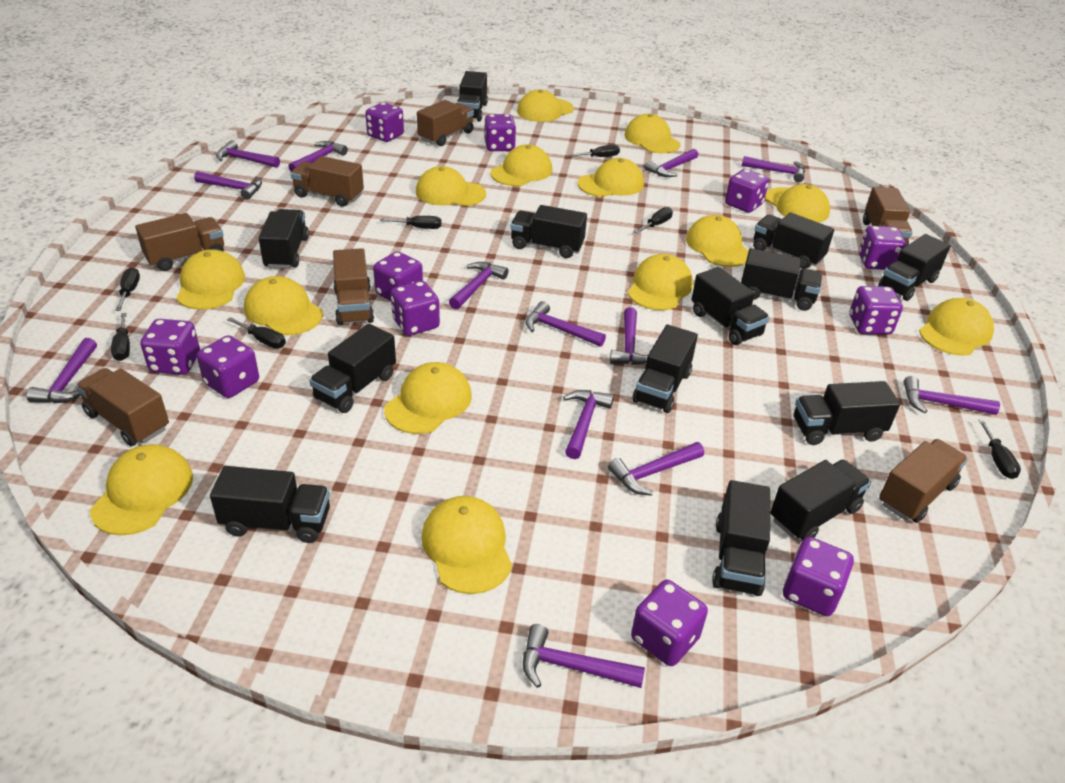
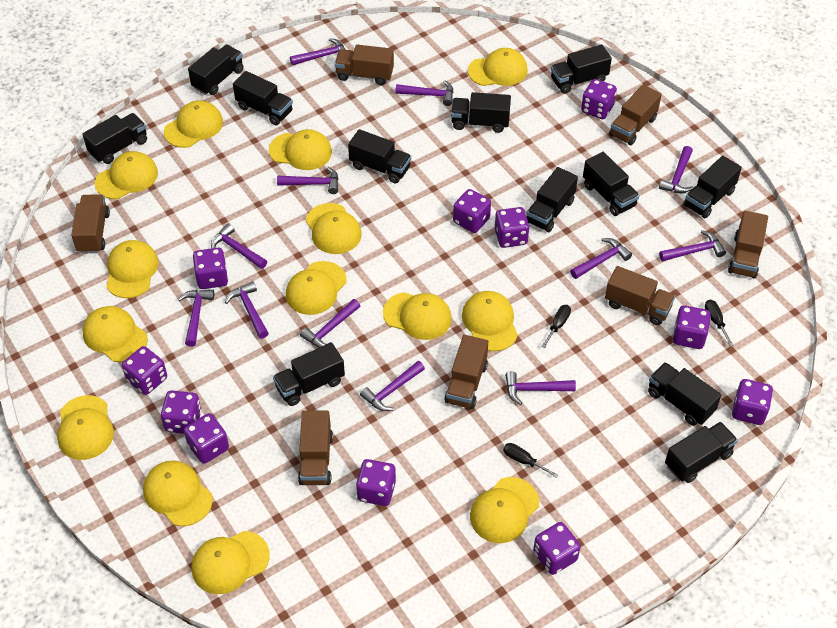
black screwdriver: 7 -> 3
black truck: 13 -> 12
purple hammer: 13 -> 12

